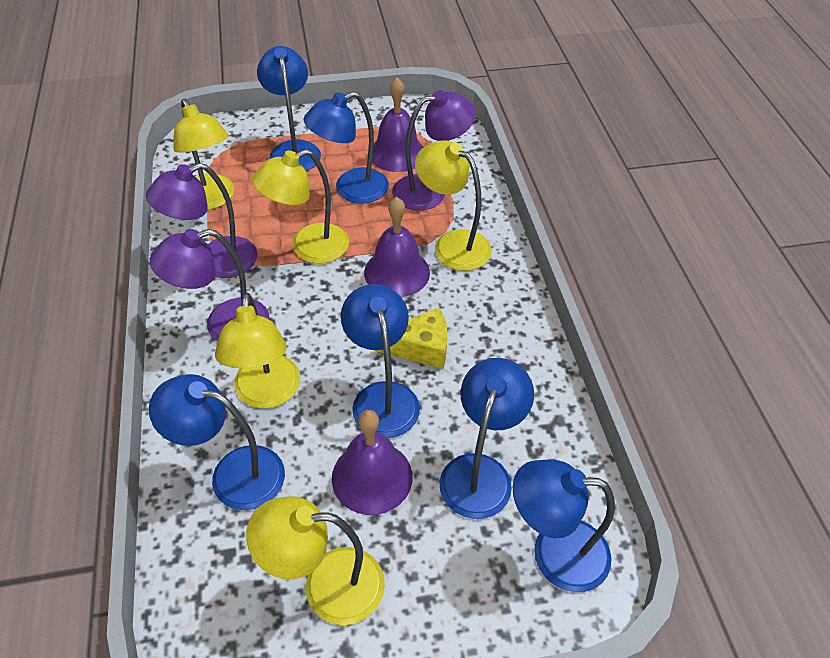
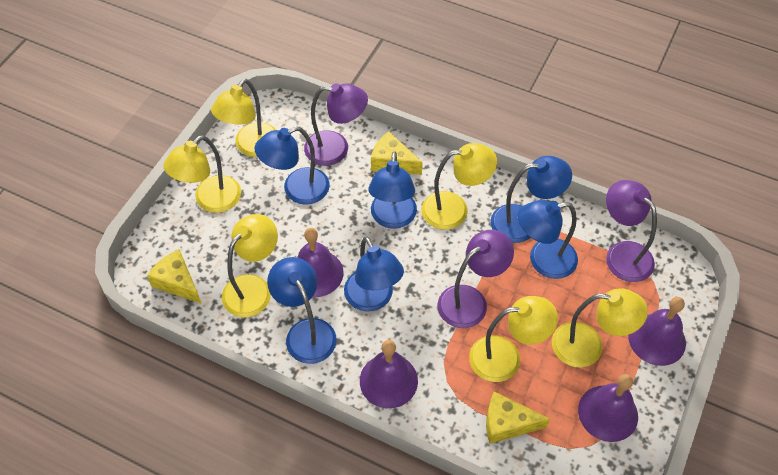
purple bell: 3 -> 4
yellow cheese: 1 -> 3
yellow lamp: 5 -> 6

